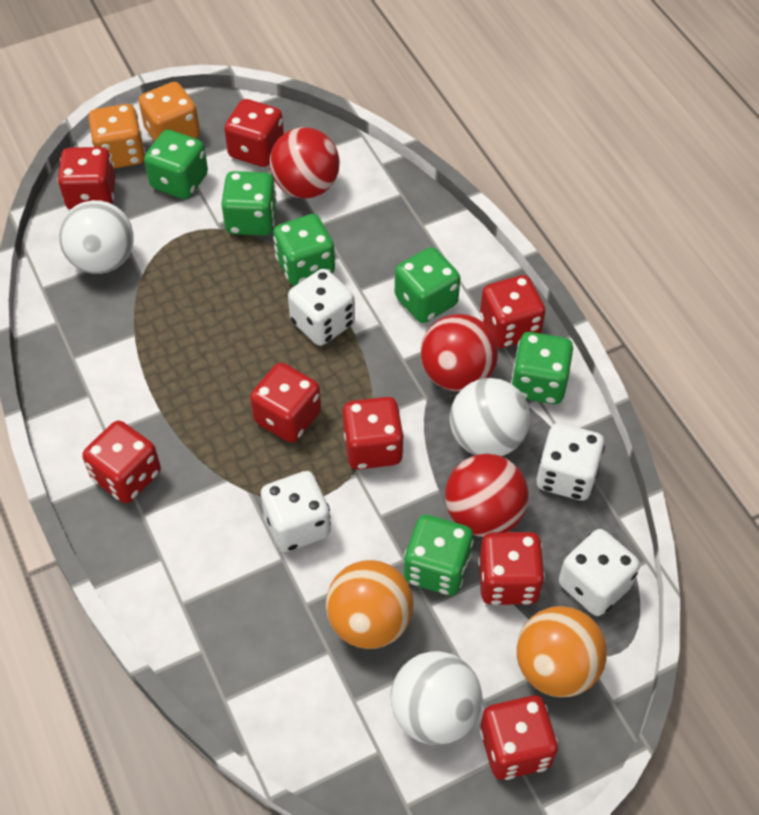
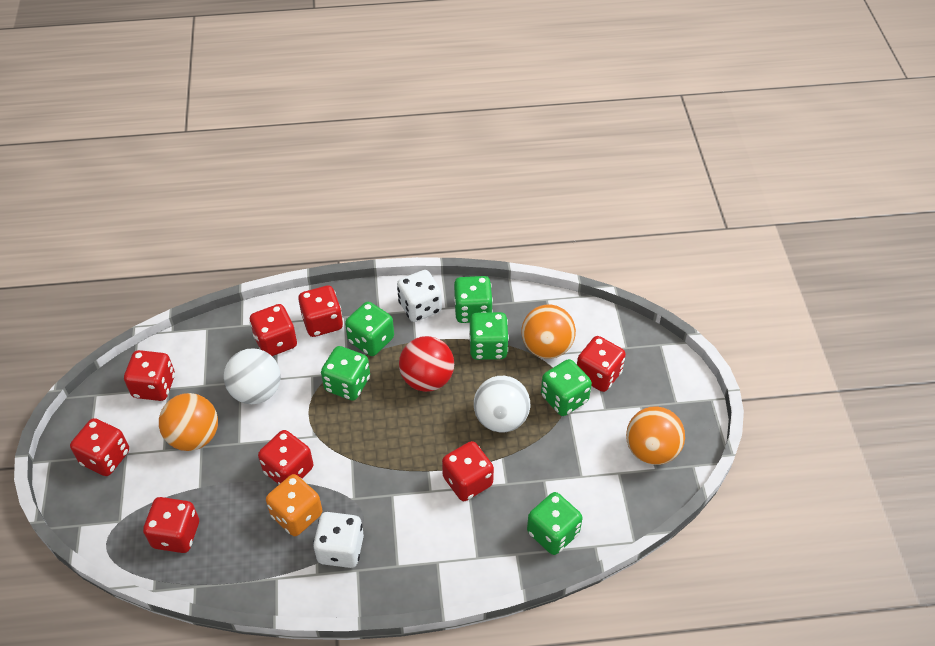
orange ball: 2 -> 3
orange dice: 2 -> 1
red ball: 3 -> 1
white ball: 3 -> 2
white dice: 4 -> 2

